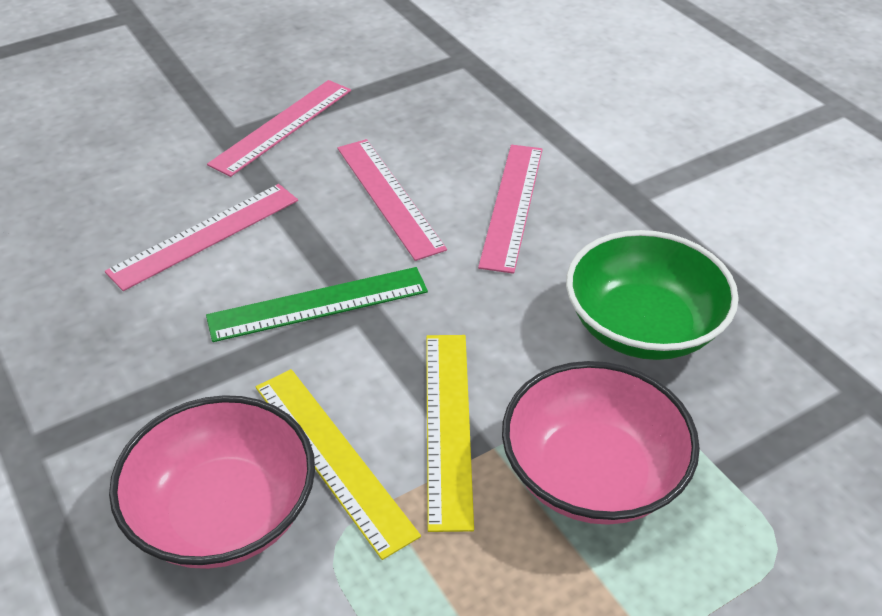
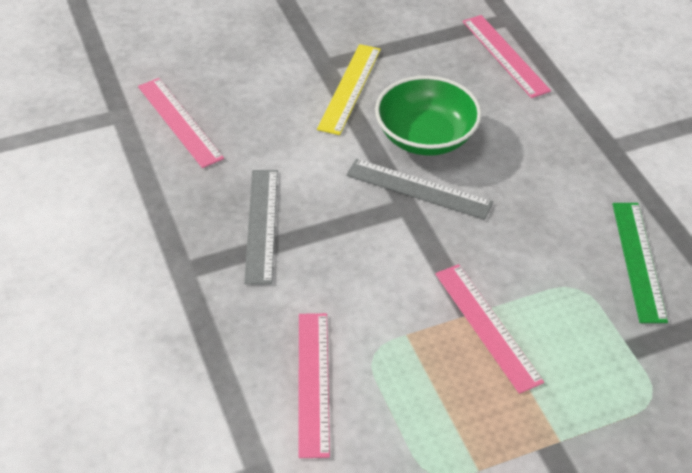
grey ruler: 0 -> 2
pink bowl: 2 -> 0
yellow ruler: 2 -> 1

